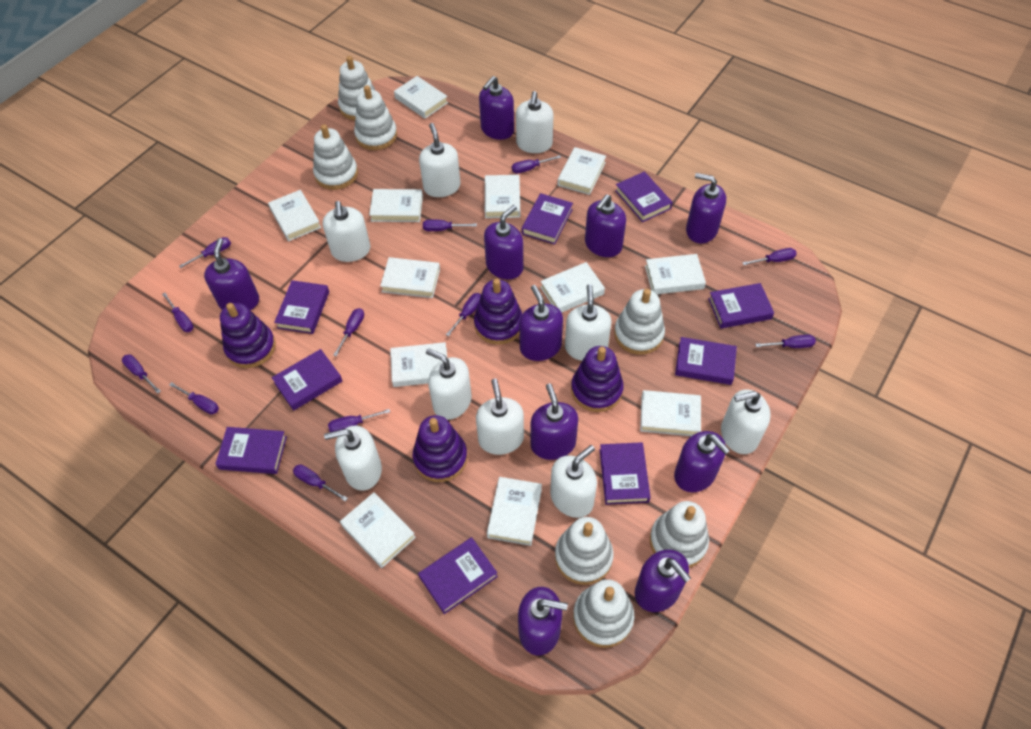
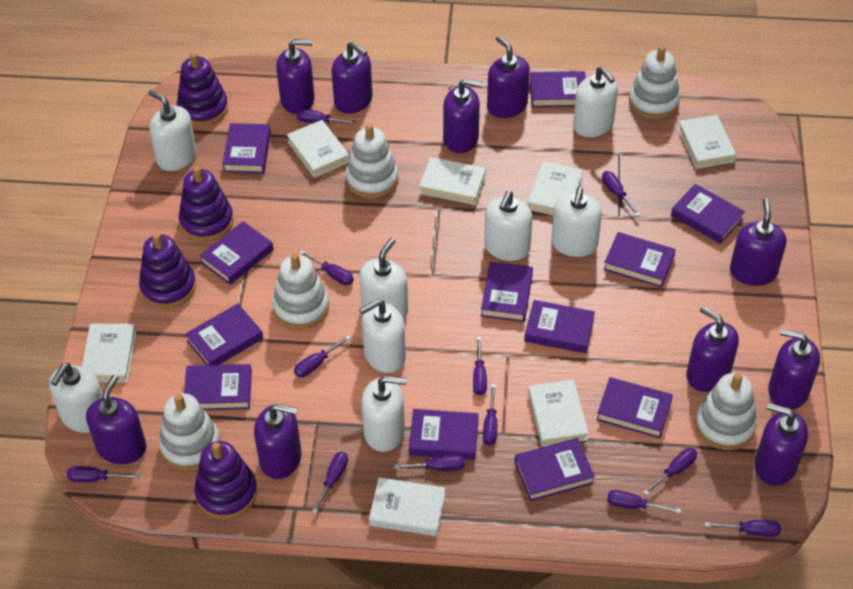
purple book: 9 -> 12
white book: 12 -> 7
white soap dispenser: 9 -> 8
white stacking toy: 7 -> 5

